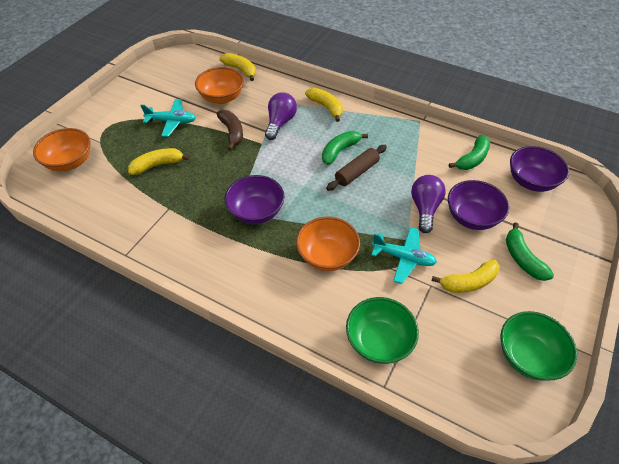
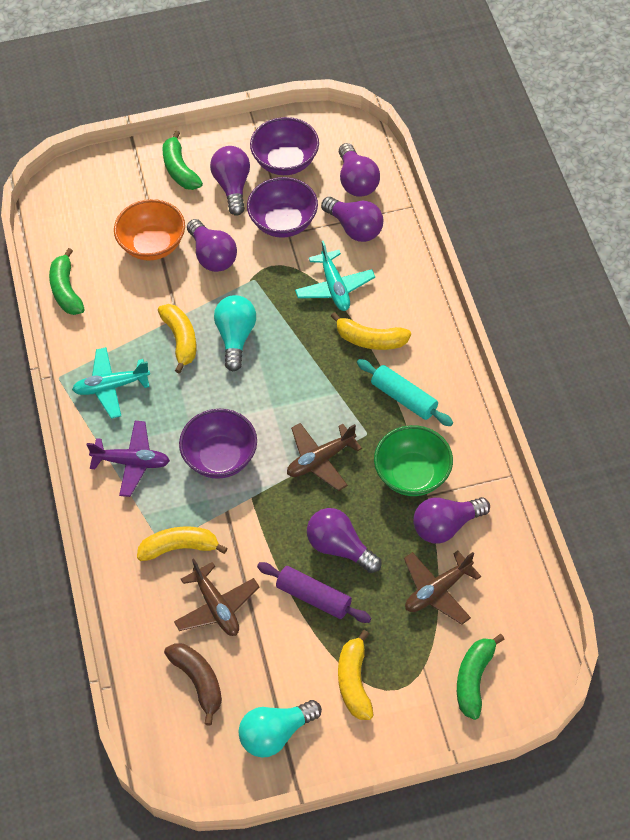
brown plane: 0 -> 3
brown rolling pin: 1 -> 0
green bowl: 2 -> 1
orange bowl: 3 -> 1
purple light bulb: 2 -> 6
purple plane: 0 -> 1
purple rolling pin: 0 -> 1
turquoise light bulb: 0 -> 2
turquoise rolling pin: 0 -> 1

